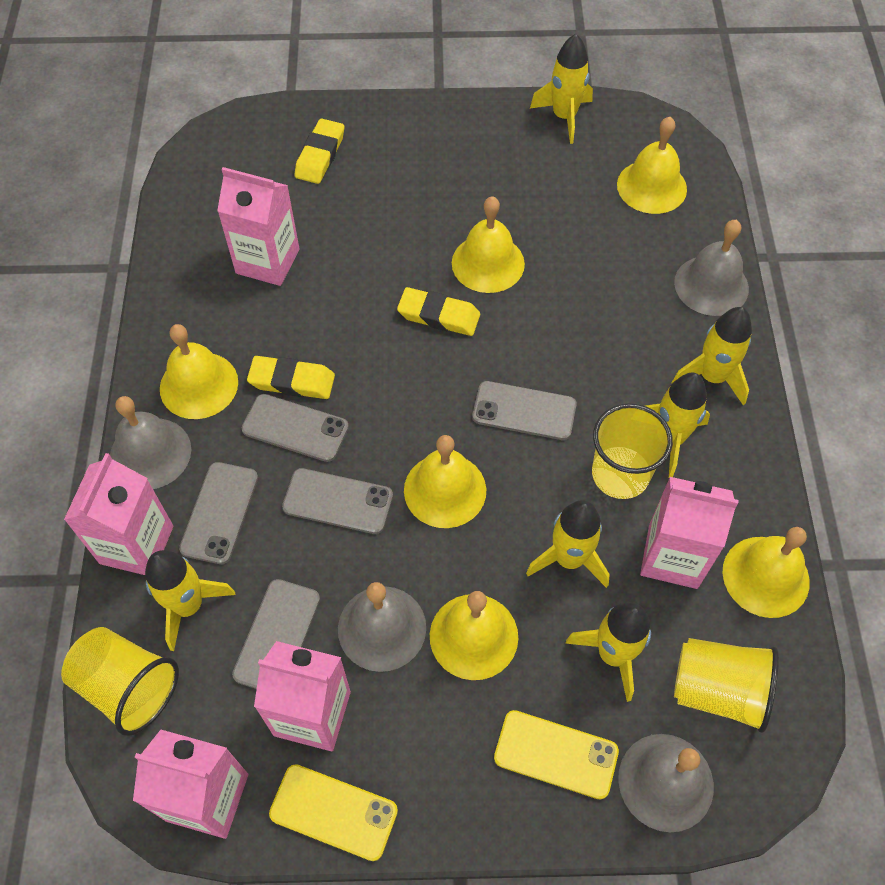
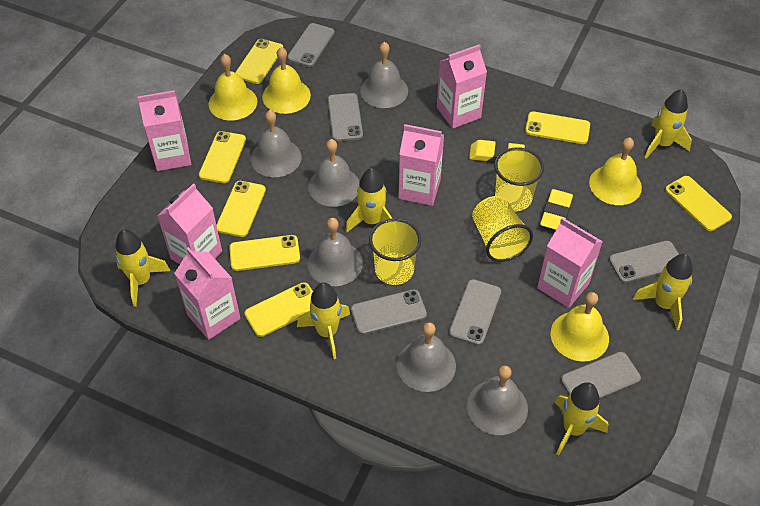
grey bell: 4 -> 6
grey phone: 5 -> 6
pink carton: 5 -> 6
yellow bell: 6 -> 4
yellow eraser: 3 -> 2
yellow phone: 2 -> 7

